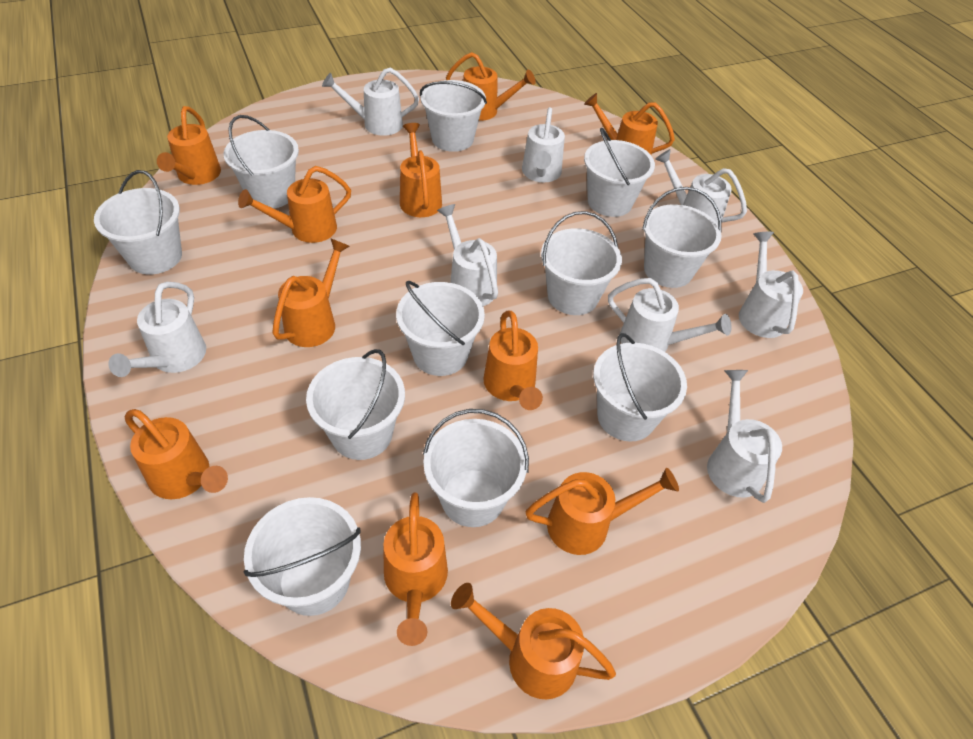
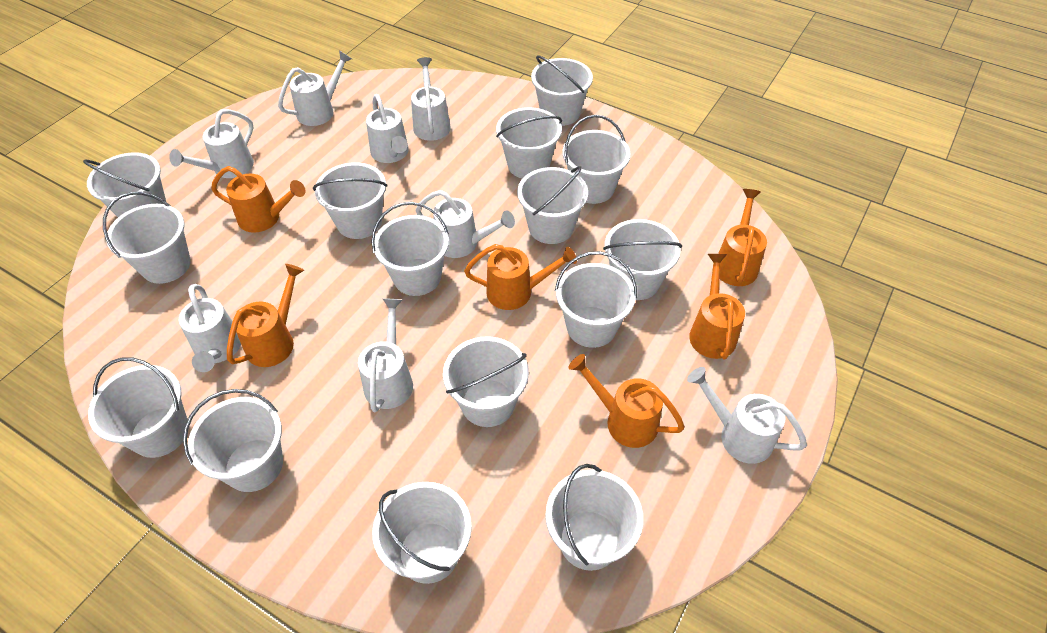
orange watering can: 11 -> 6
white bucket: 11 -> 15

